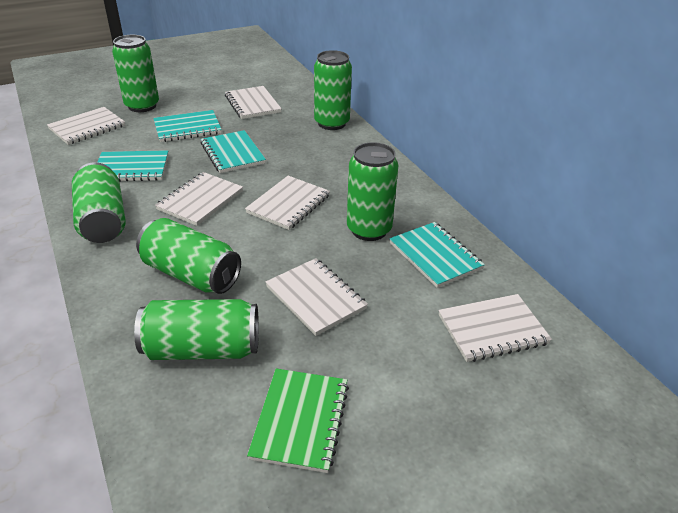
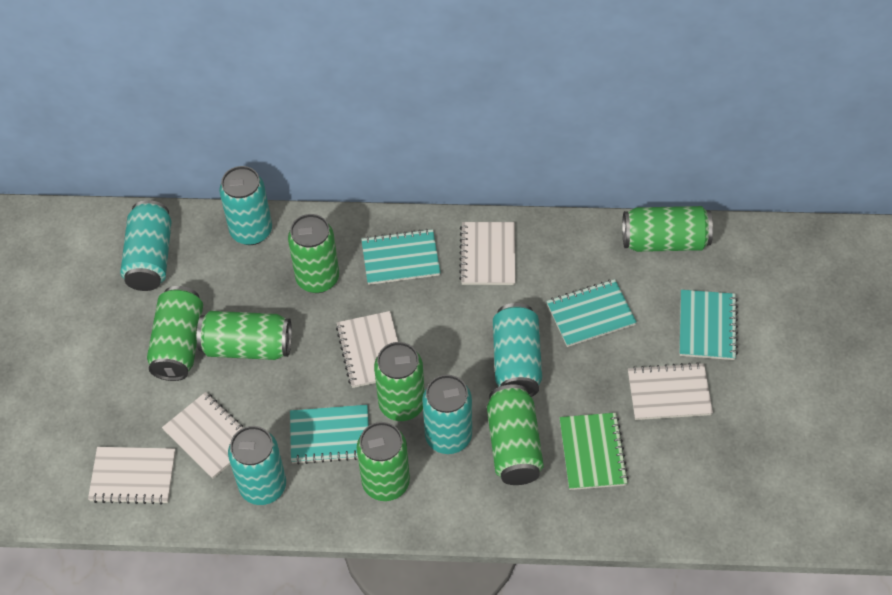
green can: 6 -> 7
turquoise can: 0 -> 5
white notebook: 6 -> 5

